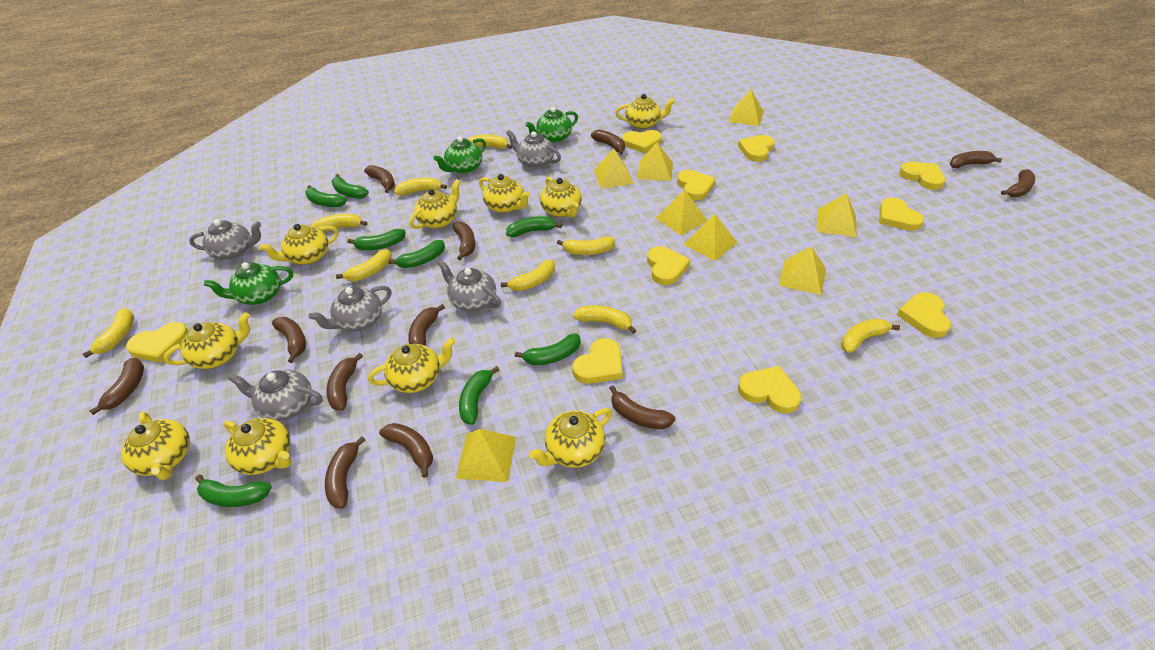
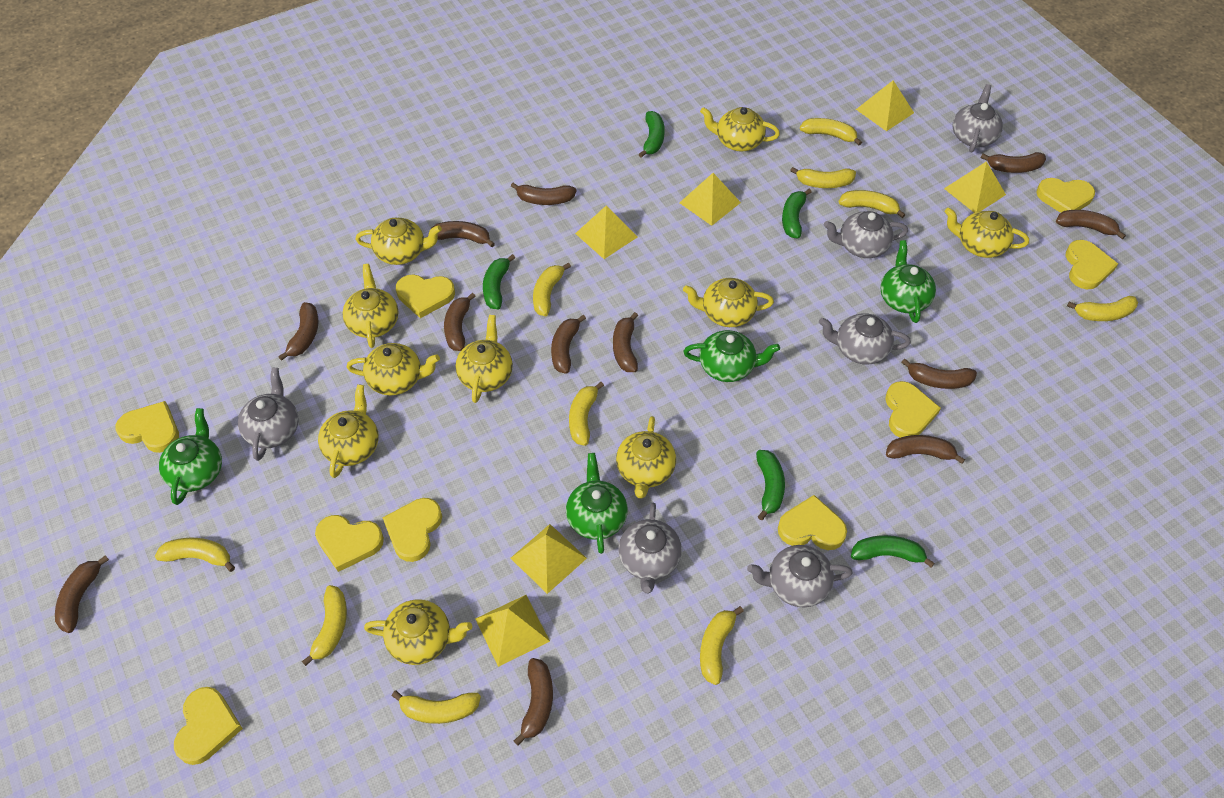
green banana: 8 -> 5
green teapot: 3 -> 4
grey teapot: 5 -> 6
yellow banana: 9 -> 10
yellow heart: 10 -> 9
yellow pyramid: 8 -> 6

